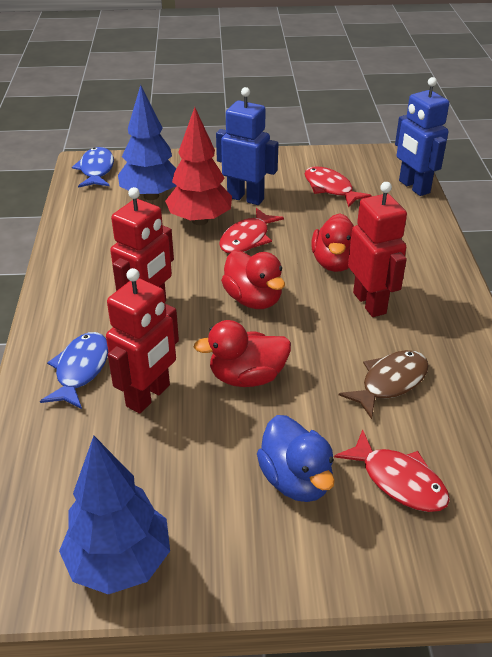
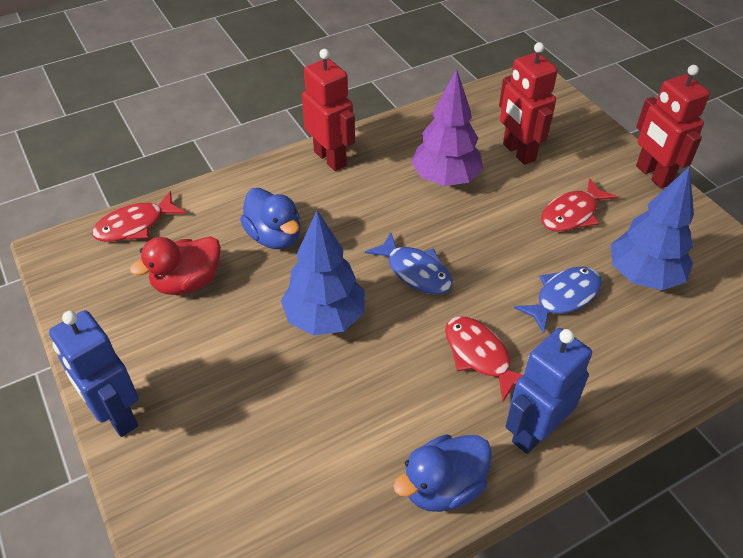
blue duck: 1 -> 2
brown fish: 1 -> 0
purple tree: 0 -> 1
red duck: 3 -> 1
red tree: 1 -> 0

